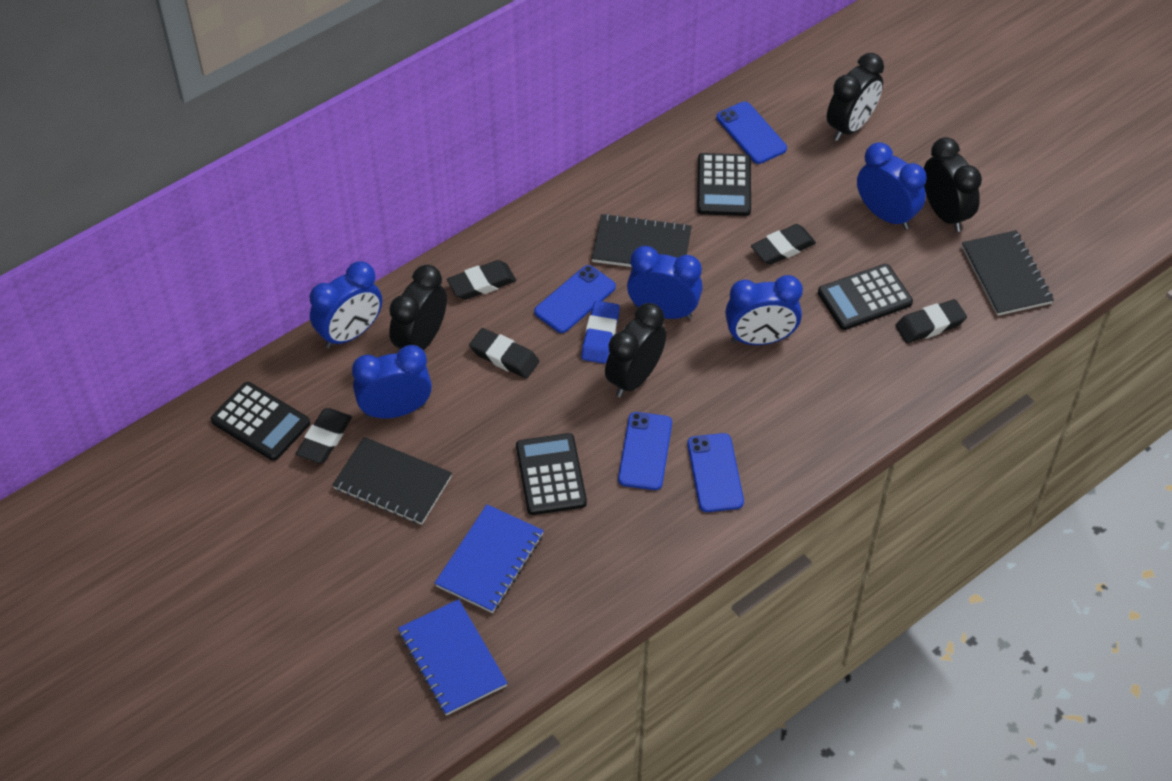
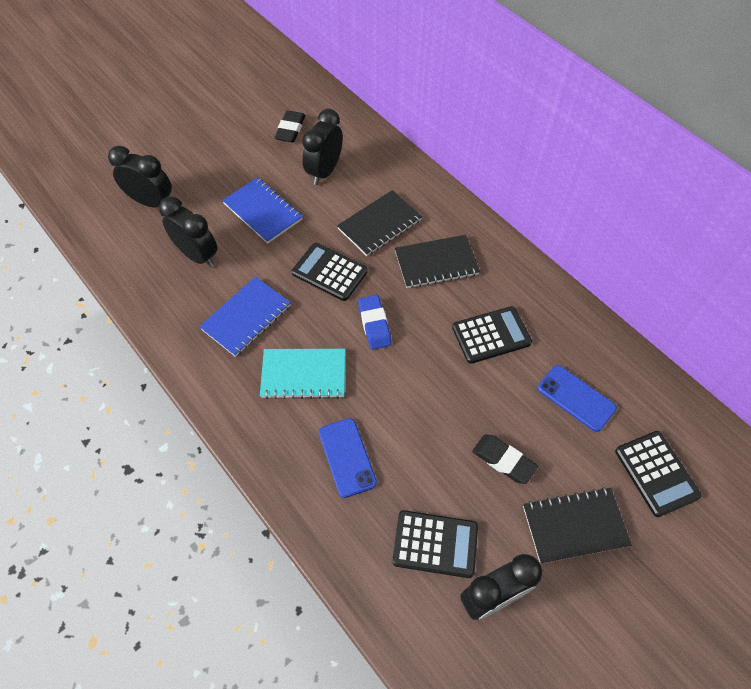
black eraser: 5 -> 2
blue clock: 5 -> 0
blue phone: 4 -> 2
turquoise notebook: 0 -> 1

